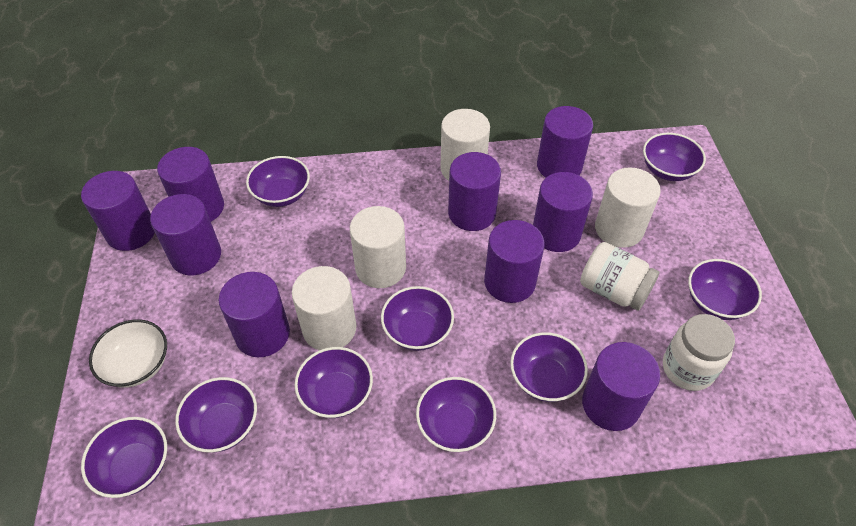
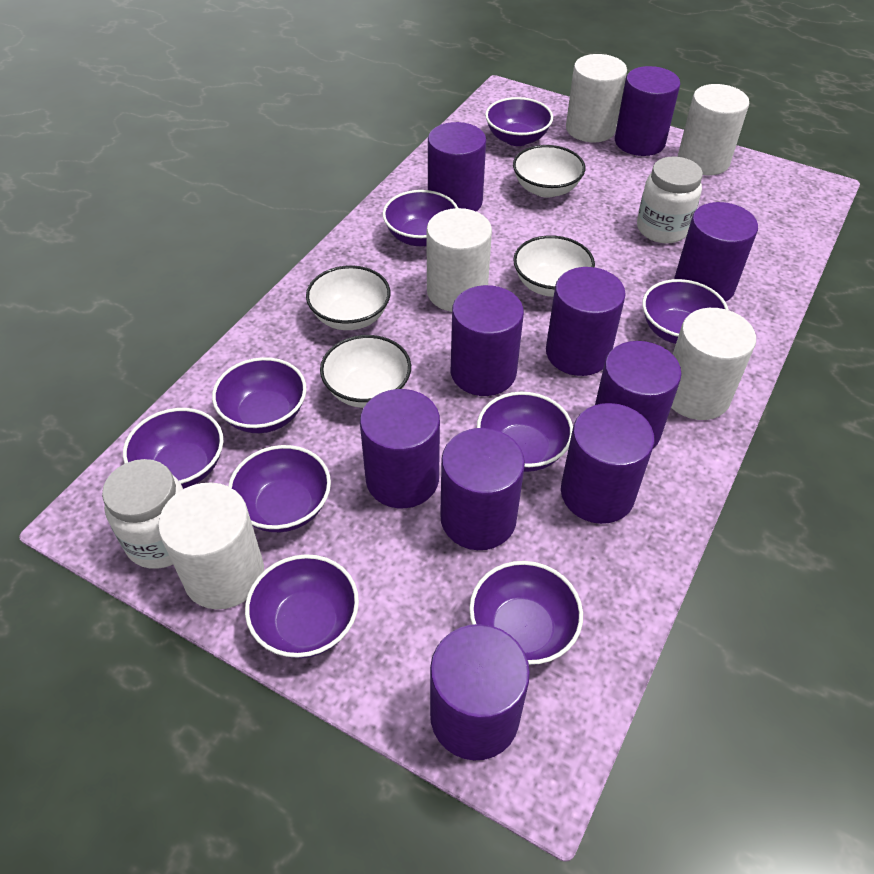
purple cylinder: 9 -> 10
white bowl: 1 -> 4
white cylinder: 4 -> 5

